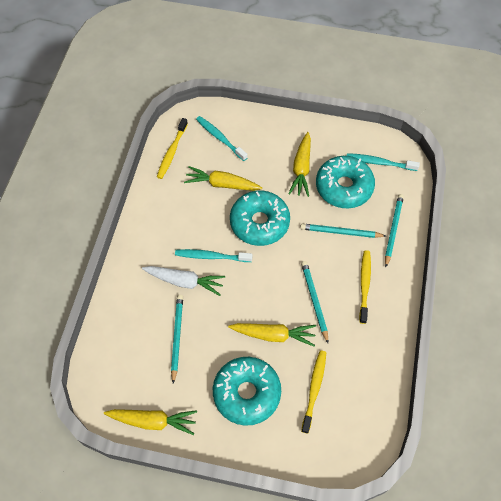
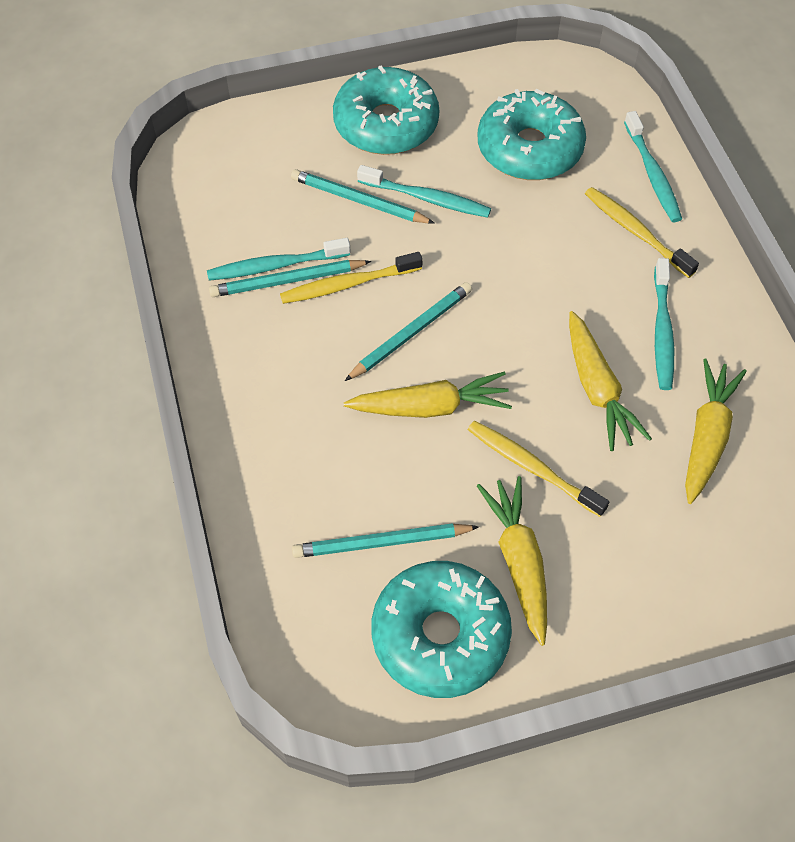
turquoise toothbrush: 3 -> 4
white carrot: 1 -> 0

